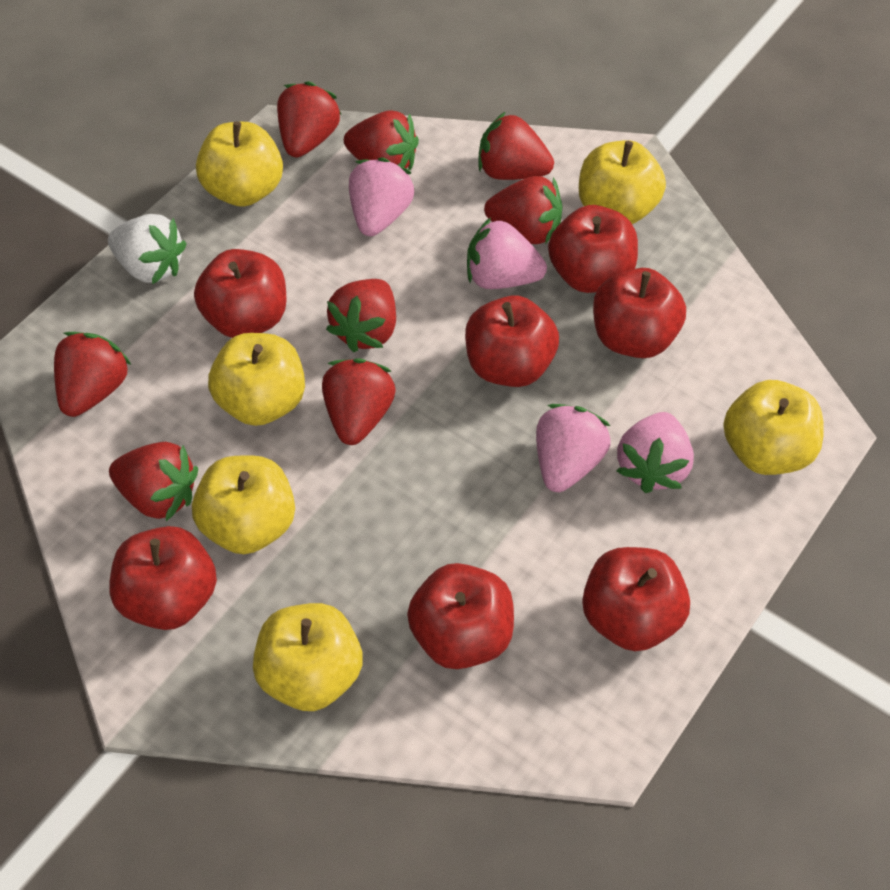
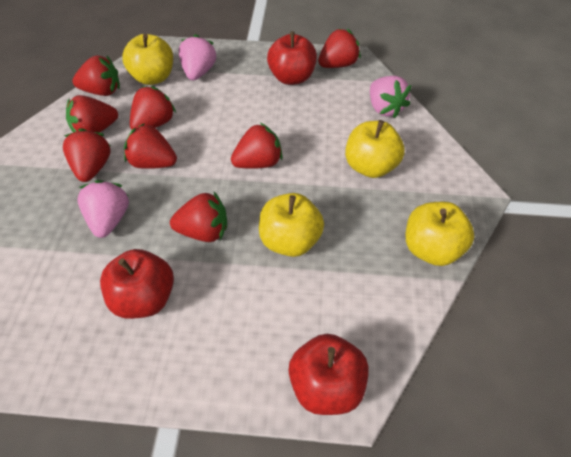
pink strawberry: 4 -> 3
red apple: 7 -> 3
white strawberry: 1 -> 0
yellow apple: 6 -> 4

